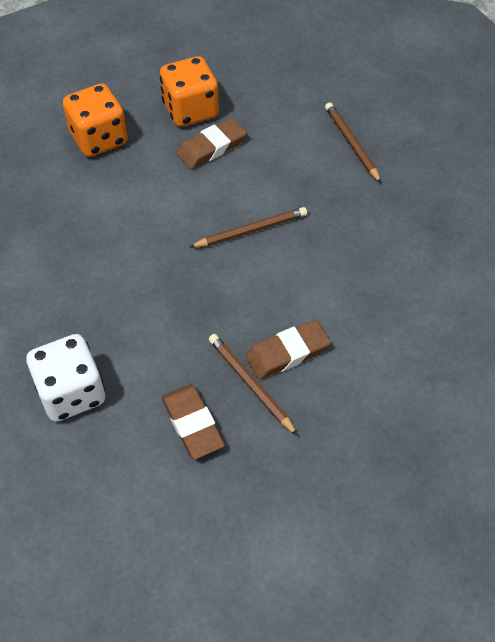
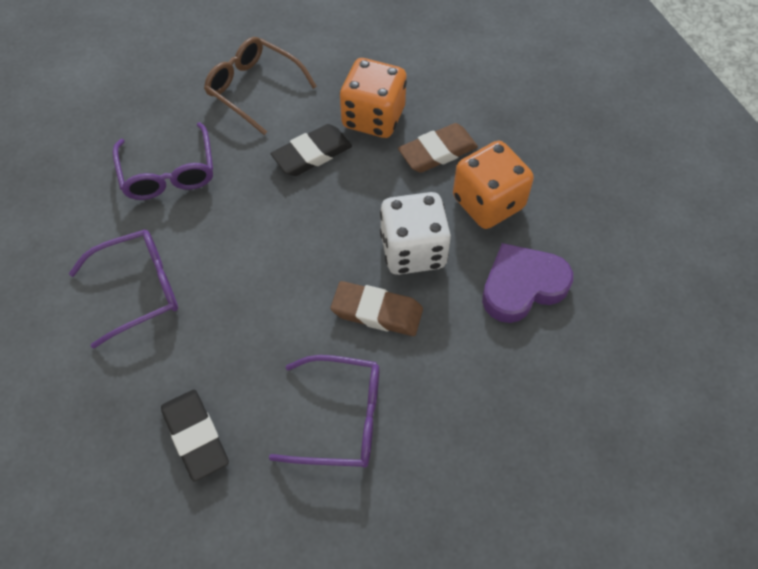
black eraser: 0 -> 2
brown eraser: 3 -> 2
brown glasses: 0 -> 1
brown pencil: 3 -> 0
purple glasses: 0 -> 3
purple heart: 0 -> 1

